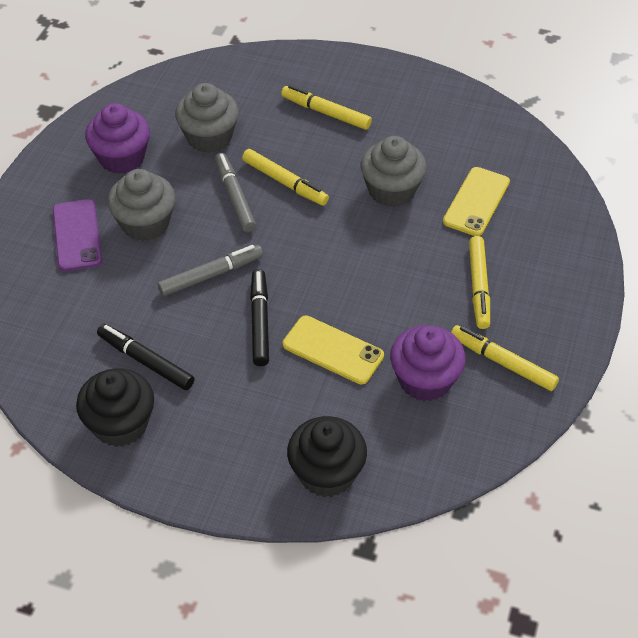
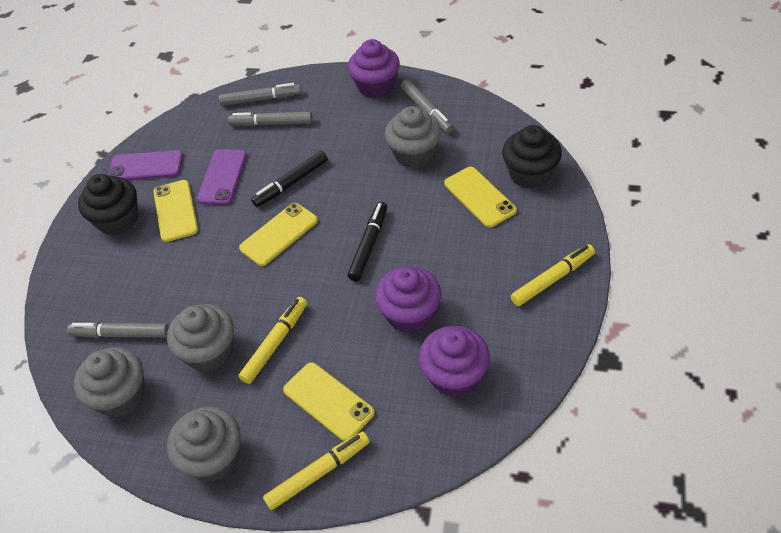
grey cupcake: 3 -> 4
grey marker: 2 -> 4
purple cupcake: 2 -> 3
purple phone: 1 -> 2
yellow marker: 4 -> 3
yellow phone: 2 -> 4

